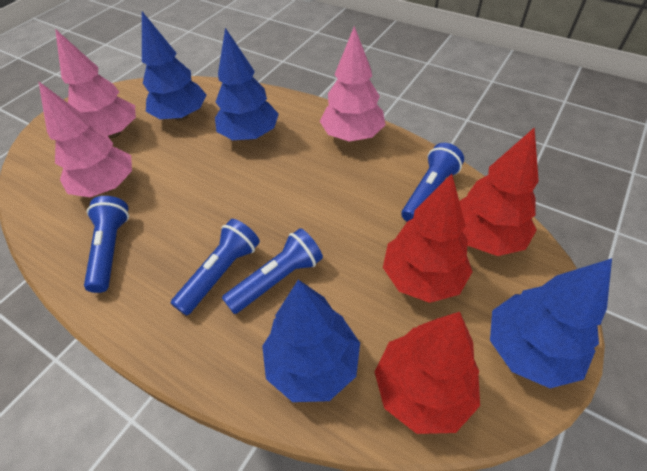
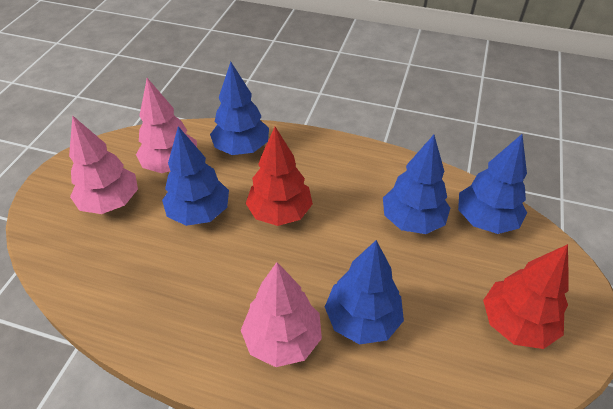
blue flashlight: 4 -> 0
blue tree: 4 -> 5
red tree: 3 -> 2

